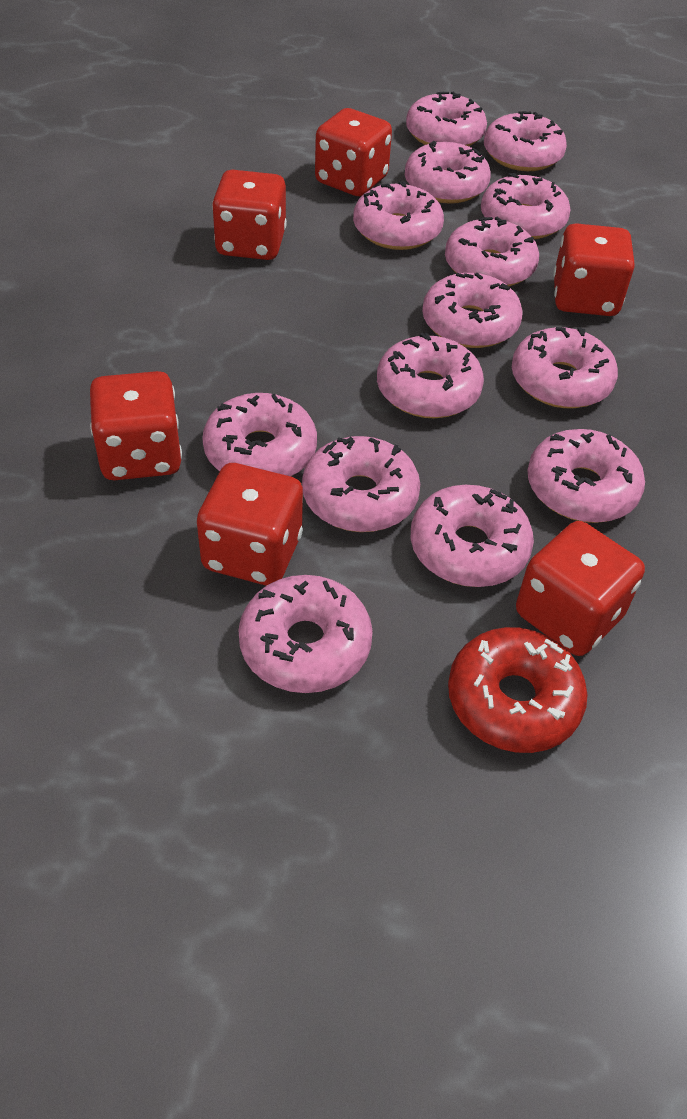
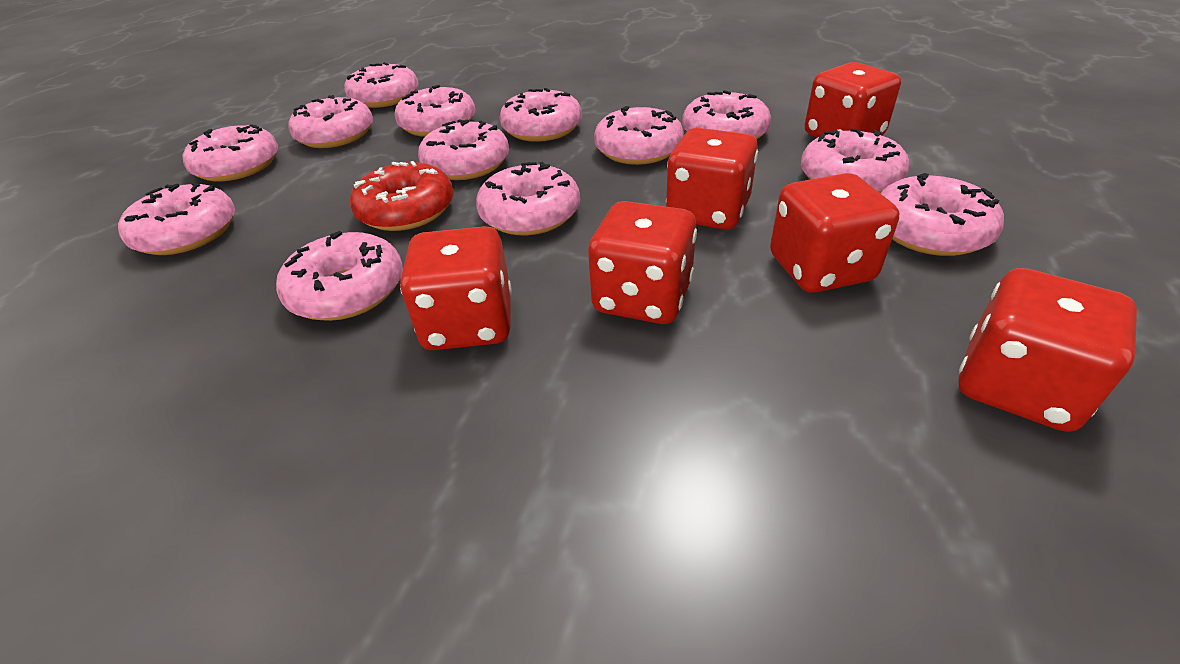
pink donut: 14 -> 13

